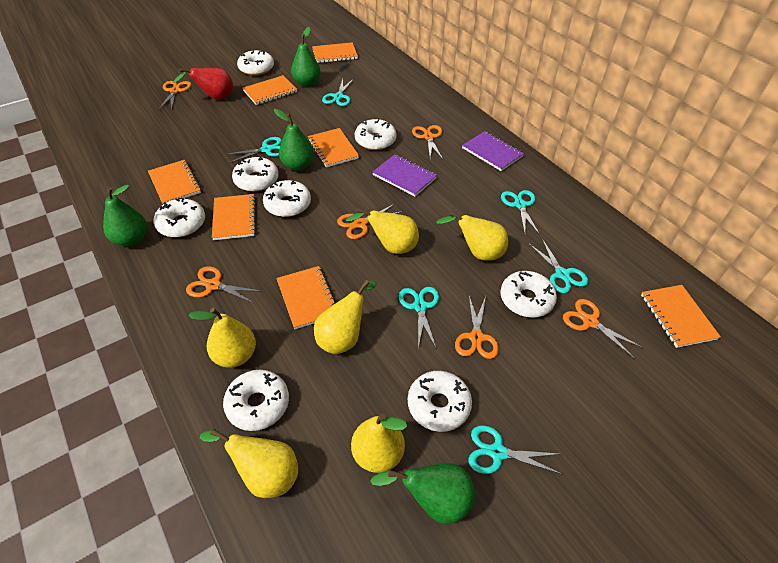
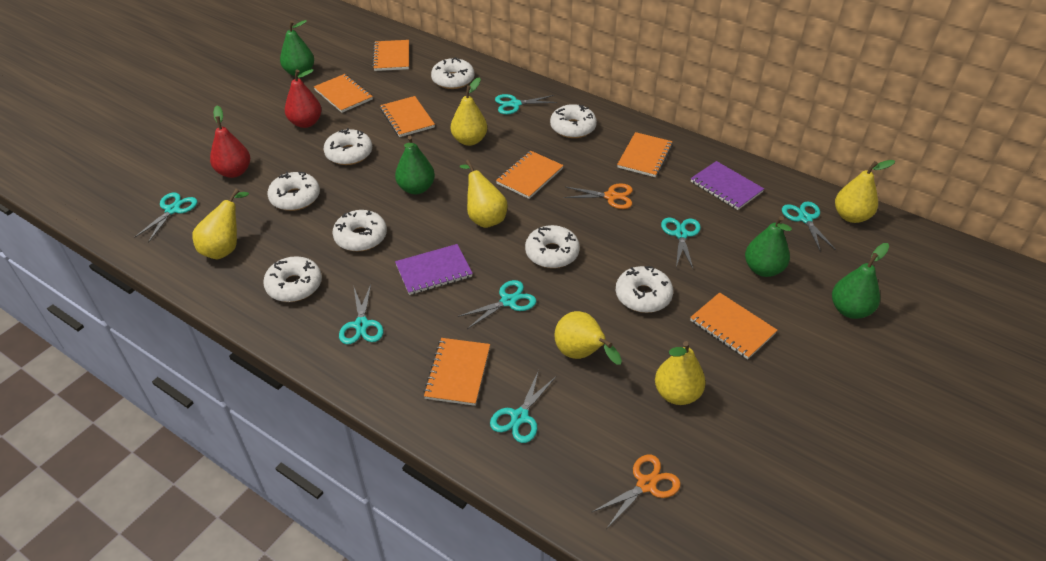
orange scissors: 6 -> 2
red pear: 1 -> 2
turquoise scissors: 6 -> 7

